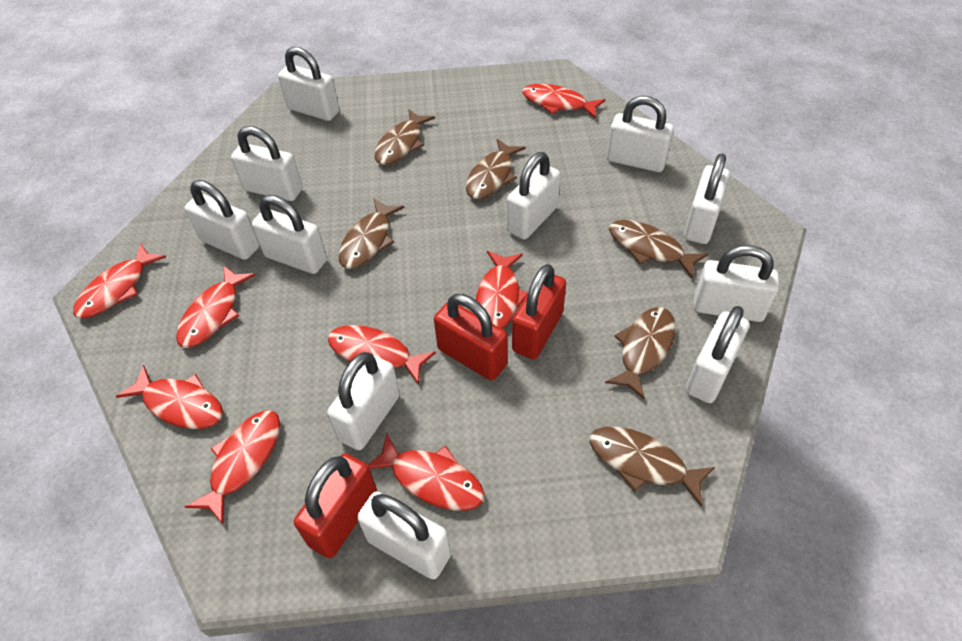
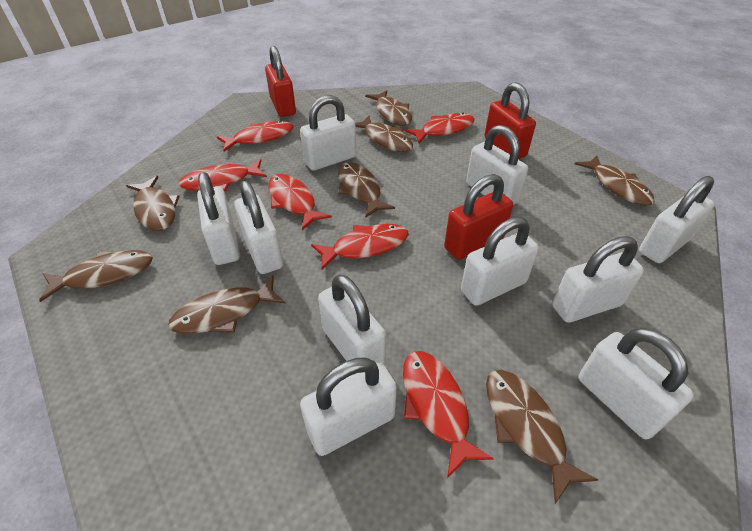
brown fish: 6 -> 8
red fish: 8 -> 6
white padlock: 11 -> 10

